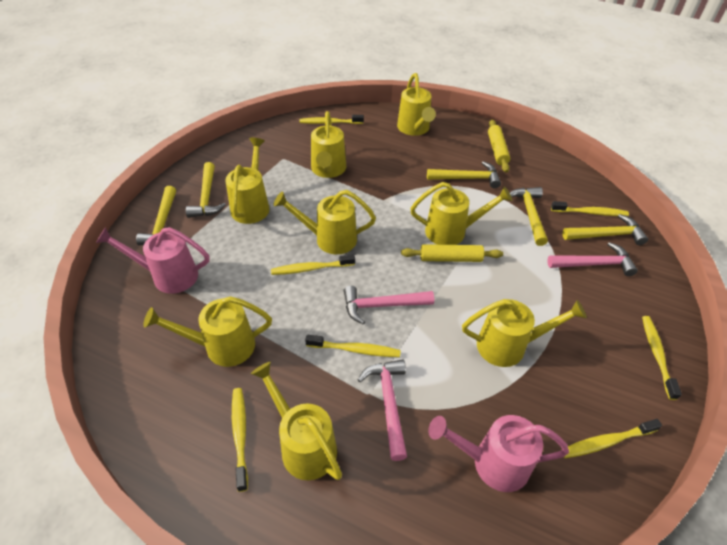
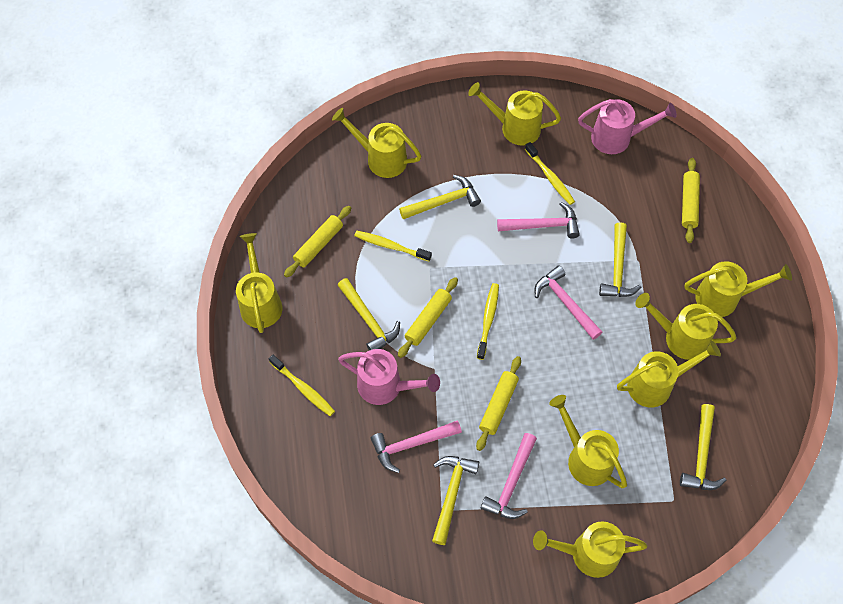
pink hammer: 3 -> 4
yellow rolling pin: 2 -> 4
yellow toothbrush: 7 -> 4

